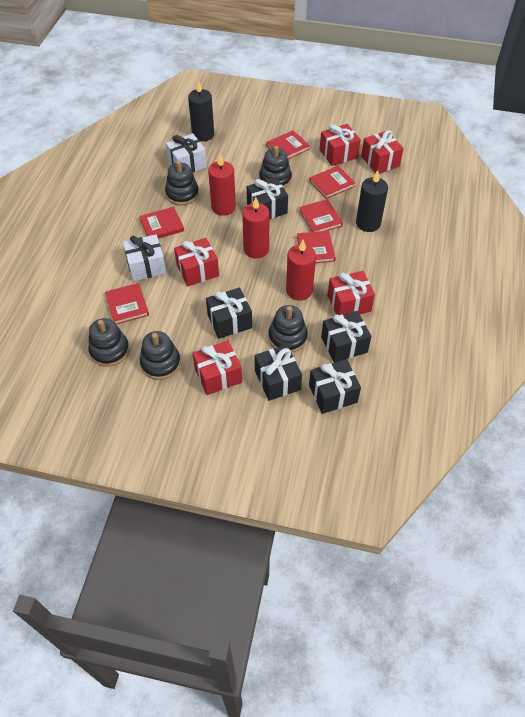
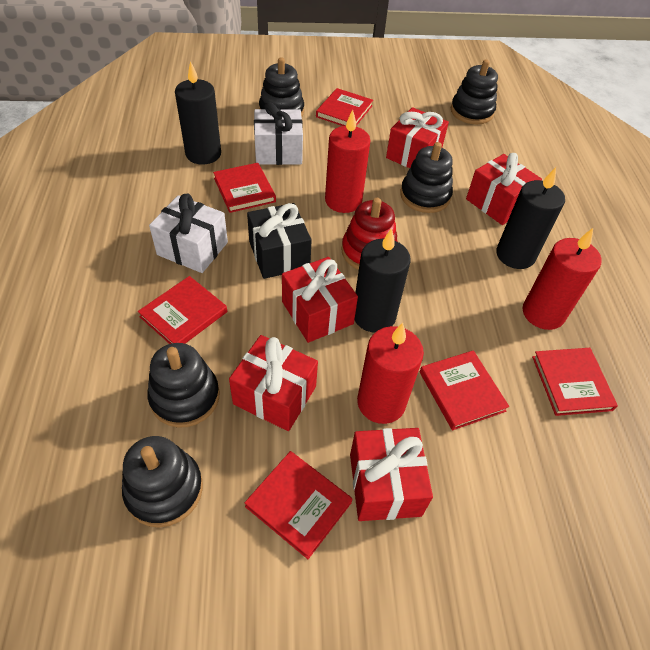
black candle: 2 -> 3
black gift: 5 -> 1
red stacking toy: 0 -> 1

